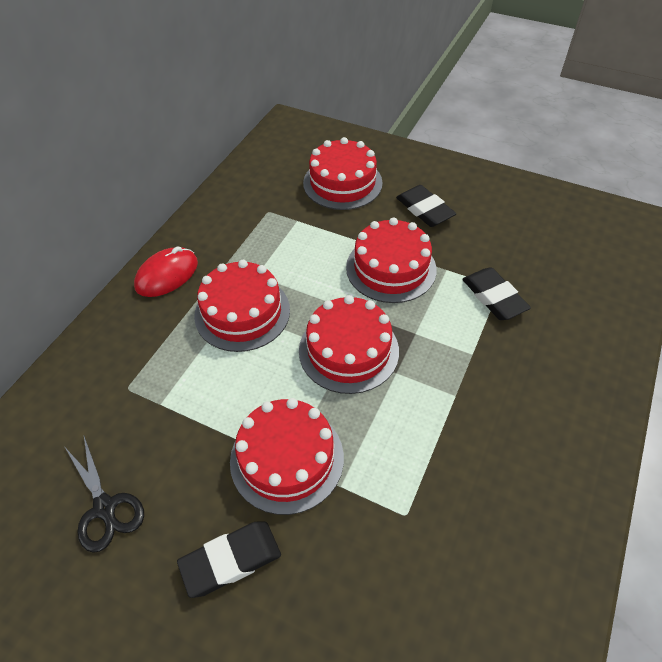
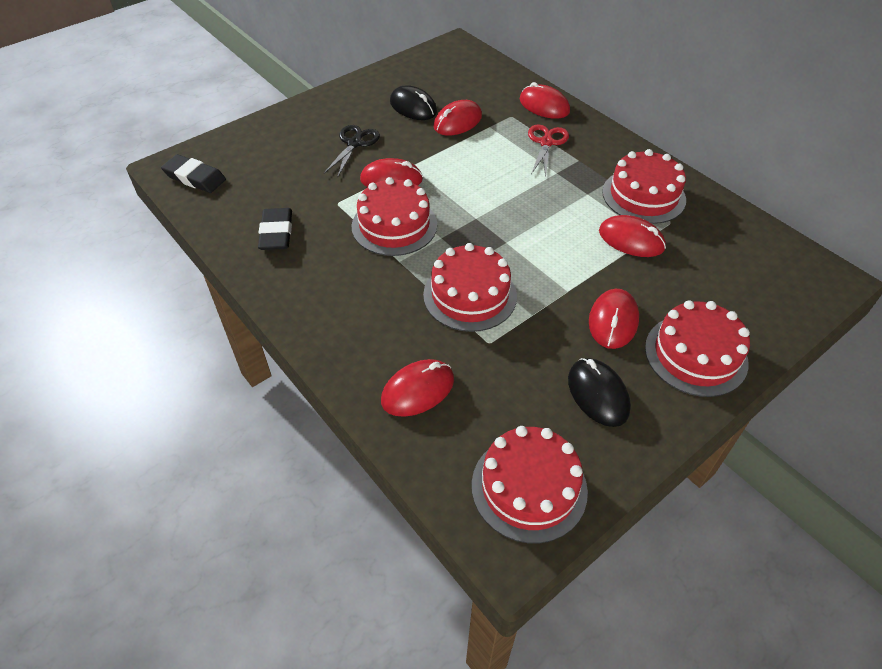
black eraser: 3 -> 2
black mouse: 0 -> 2
red mouse: 1 -> 6
red scissors: 0 -> 1

